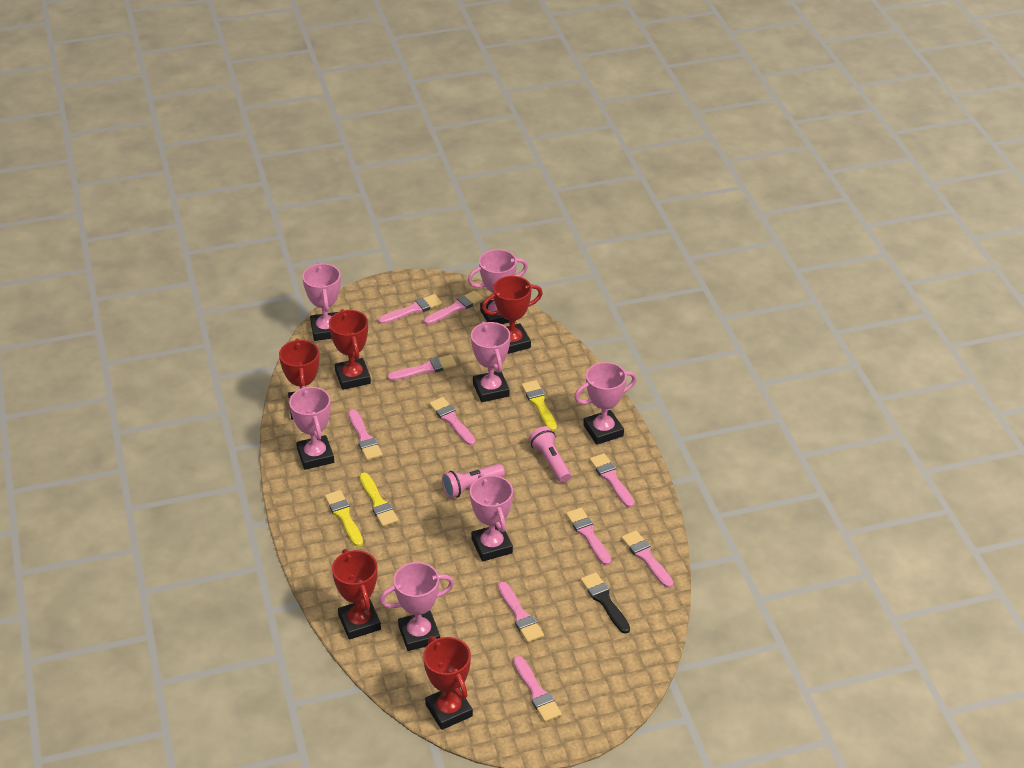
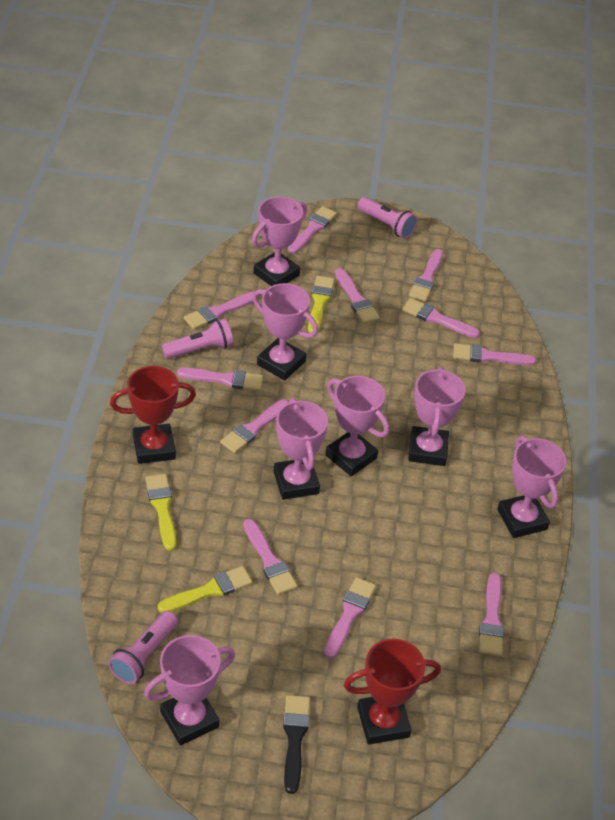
pink brush: 10 -> 11
pink flashlight: 2 -> 3
red trophy: 5 -> 2

